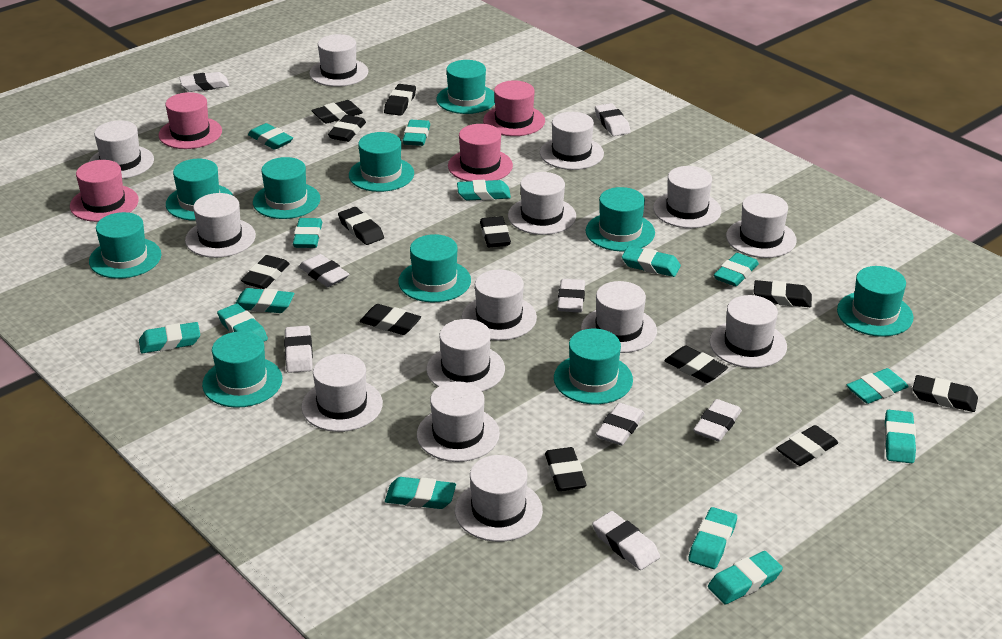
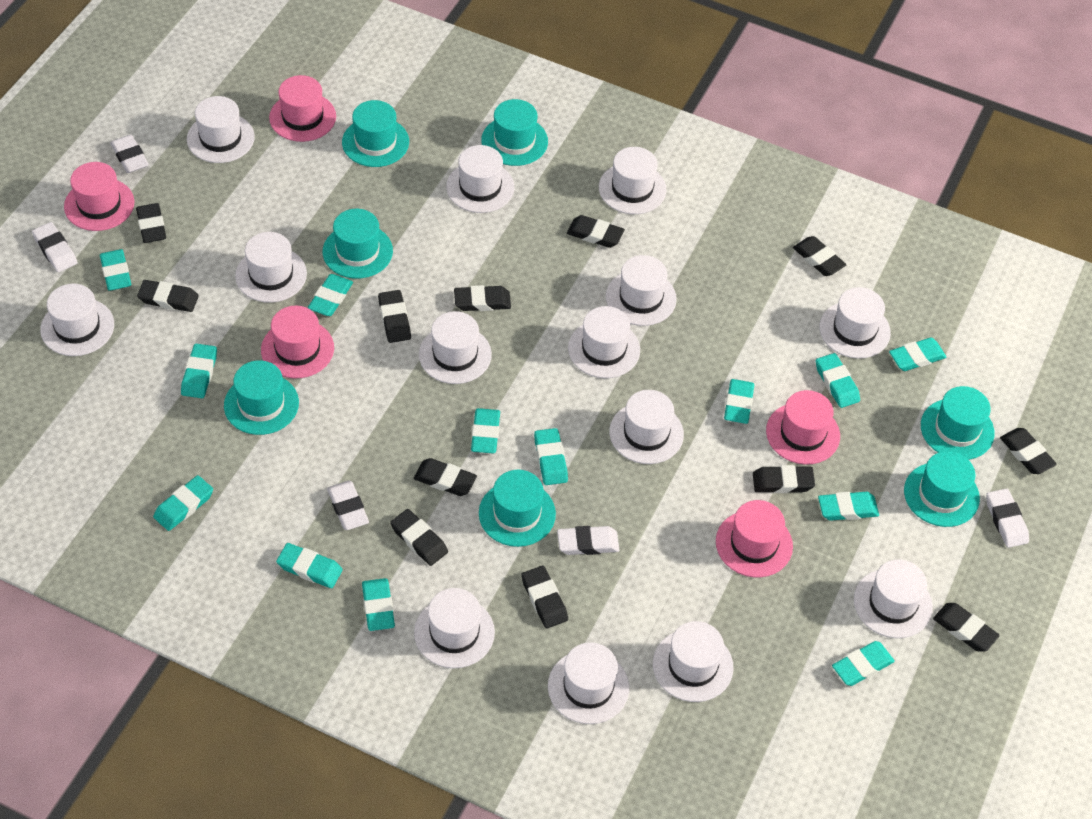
pink hat: 4 -> 5
turquoise eraser: 14 -> 13
turquoise hat: 10 -> 7
white eraser: 8 -> 5

